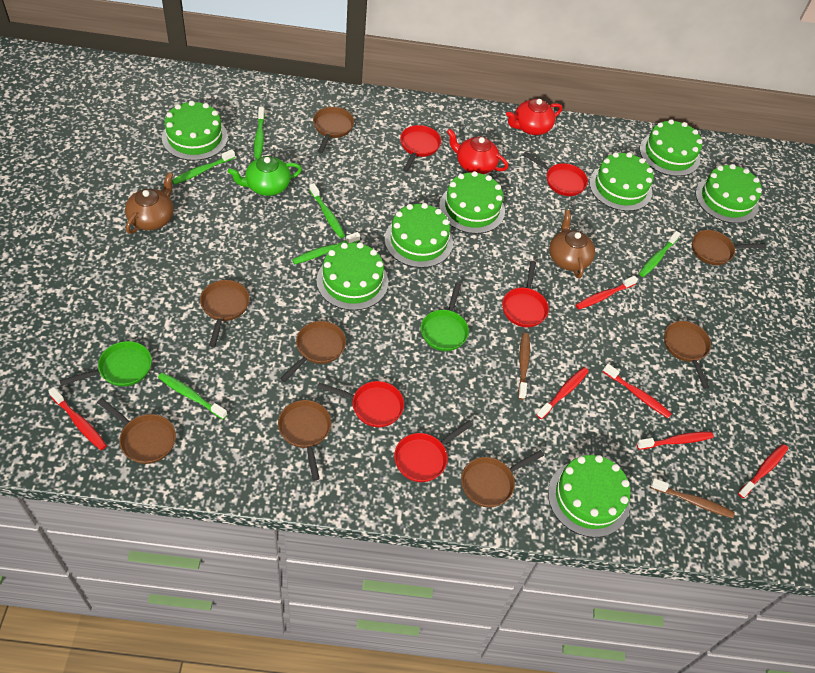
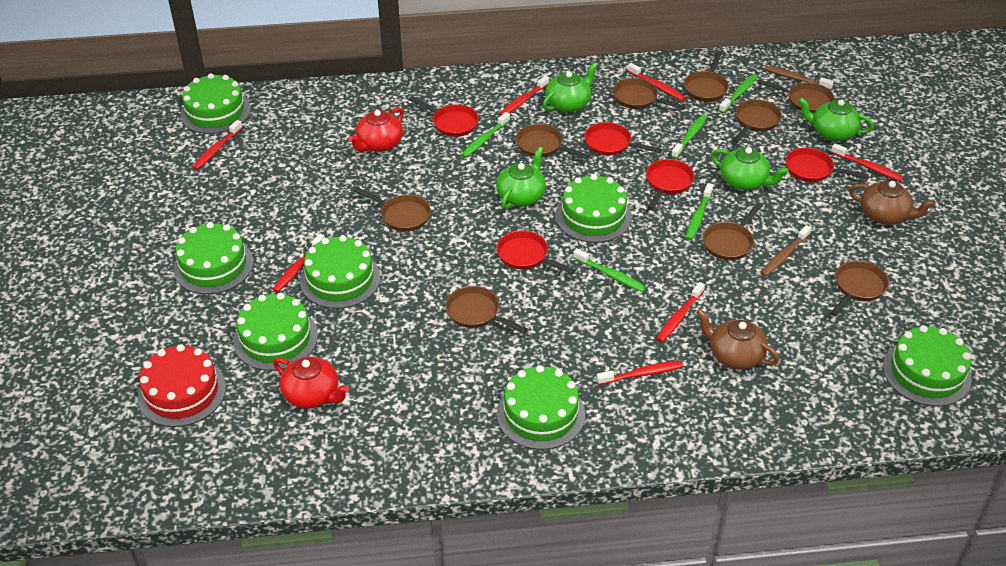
brown pan: 8 -> 9
green cake: 8 -> 7
green pan: 2 -> 0
green teapot: 1 -> 4
green toothbrush: 6 -> 5
red cake: 0 -> 1
red toothbrush: 6 -> 7

